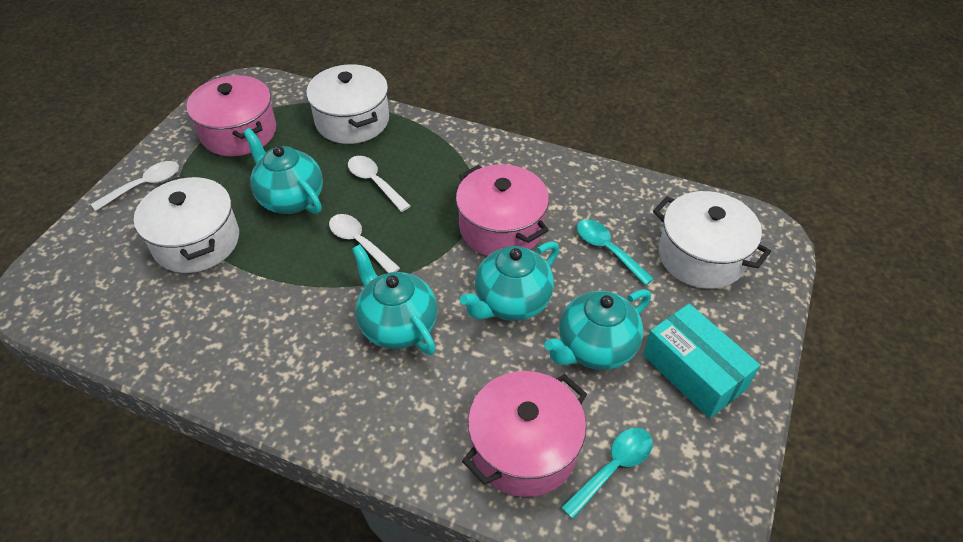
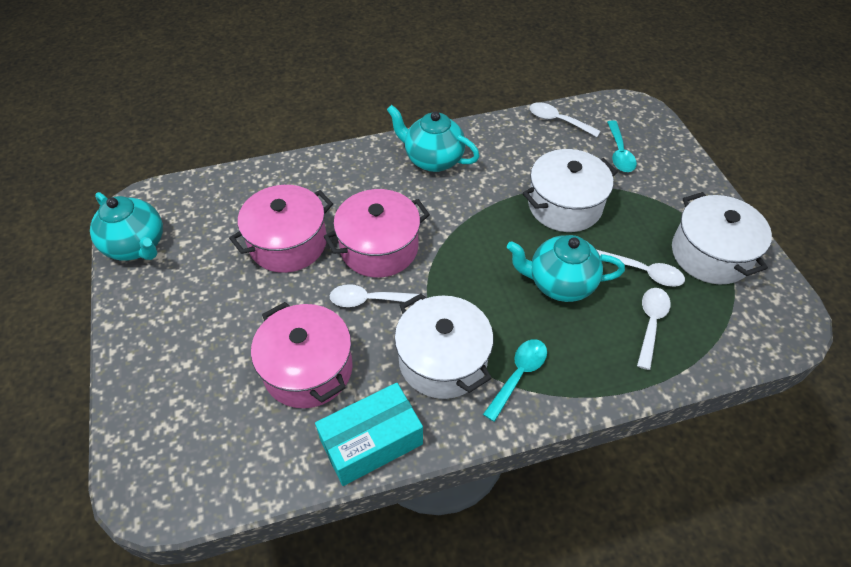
turquoise teapot: 4 -> 3
white spoon: 3 -> 4

